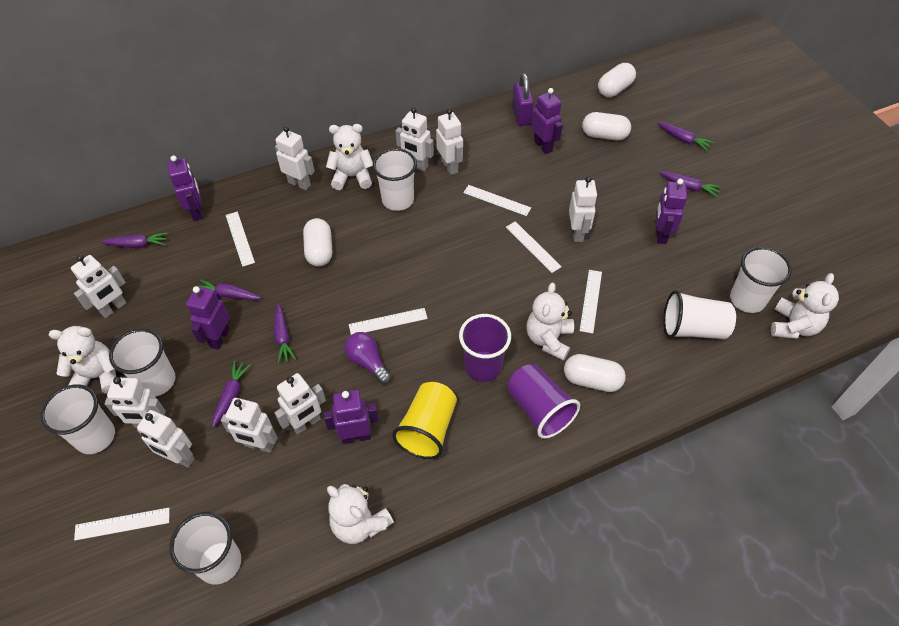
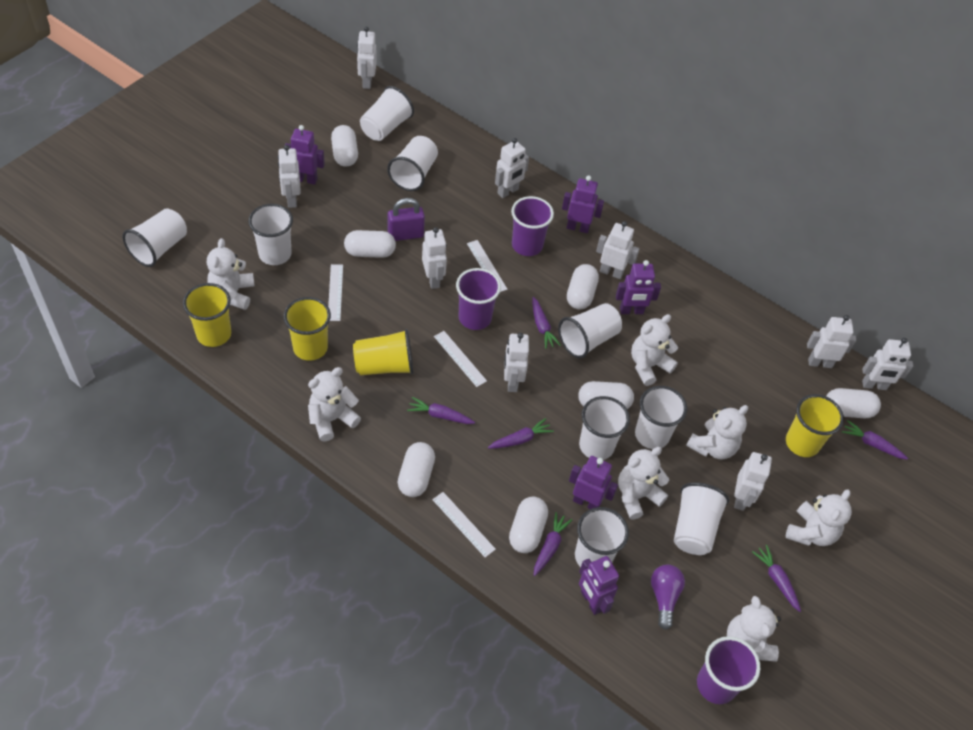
purple cup: 2 -> 3
white capsule: 4 -> 7
white cup: 6 -> 9
white ruler: 6 -> 4
white teddy bear: 5 -> 7
yellow cup: 1 -> 4

